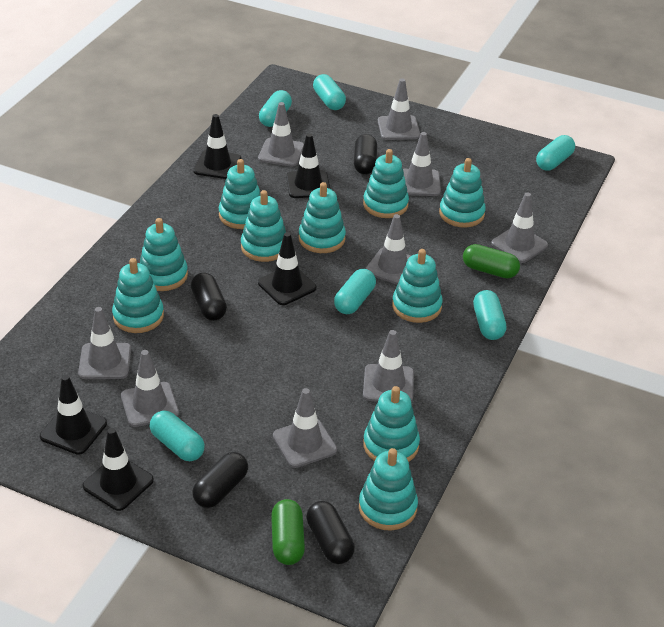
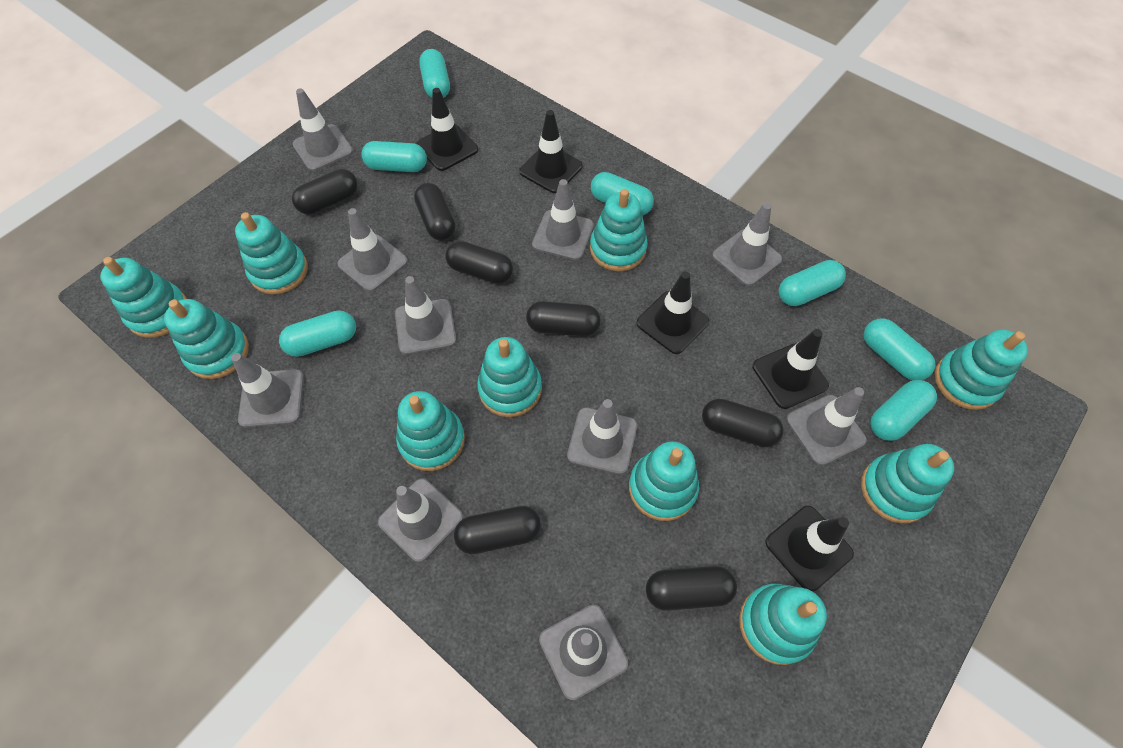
black capsule: 4 -> 7
green capsule: 2 -> 0
grey traffic cone: 9 -> 10
turquoise capsule: 6 -> 7

